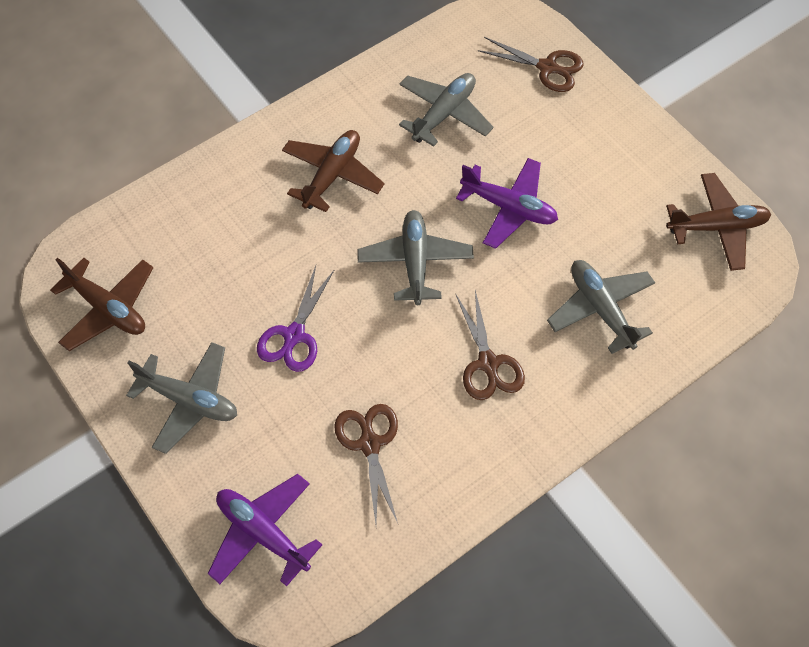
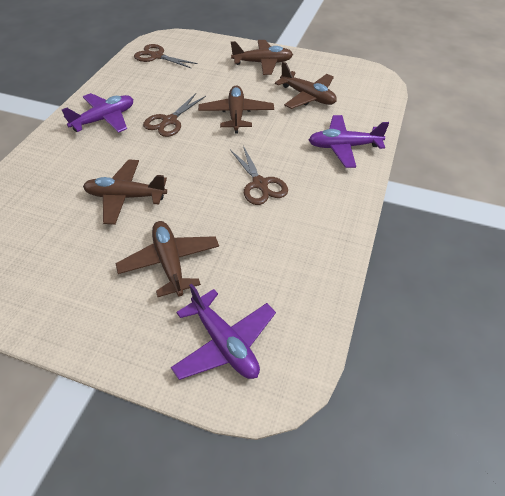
brown plane: 3 -> 5
grey plane: 4 -> 0
purple plane: 2 -> 3
purple scissors: 1 -> 0

